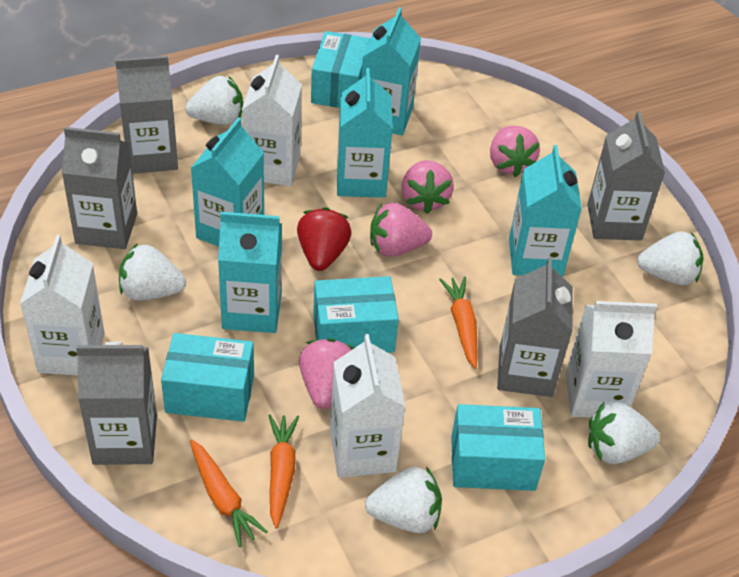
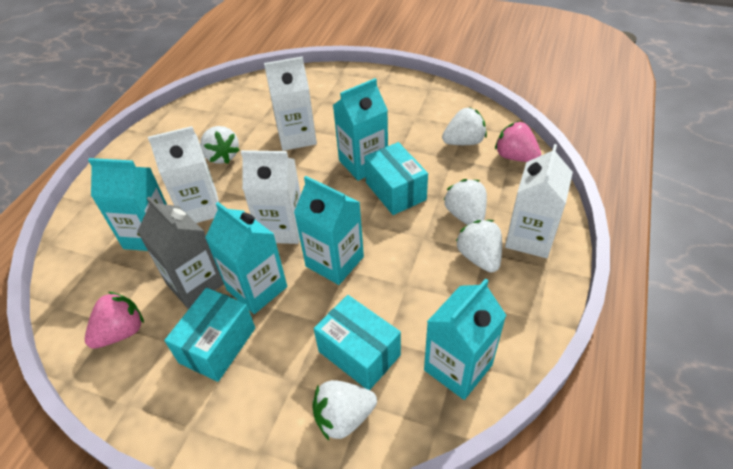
grey carton: 5 -> 1
orange carrot: 3 -> 0
pink strawberry: 4 -> 2
red strawberry: 1 -> 0
turquoise box: 4 -> 3

